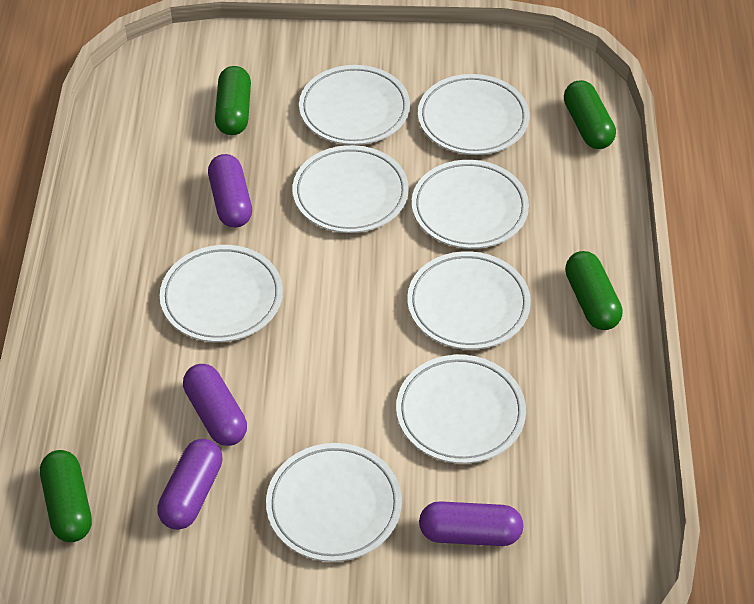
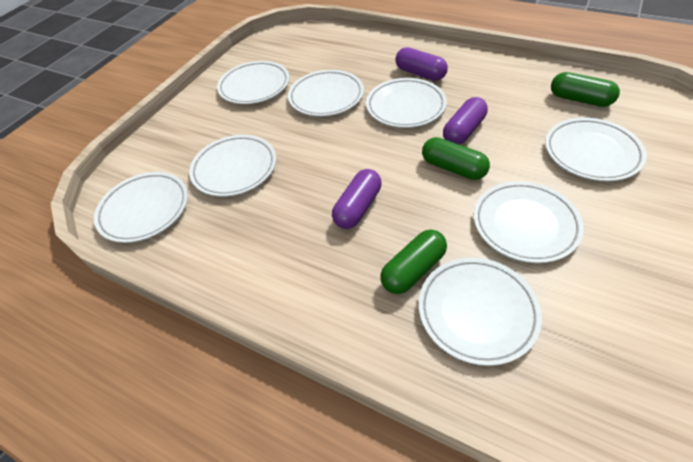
green capsule: 4 -> 3
purple capsule: 4 -> 3

